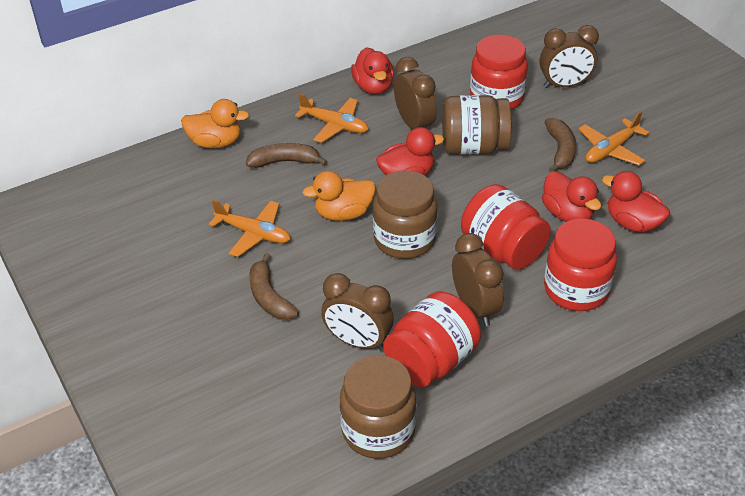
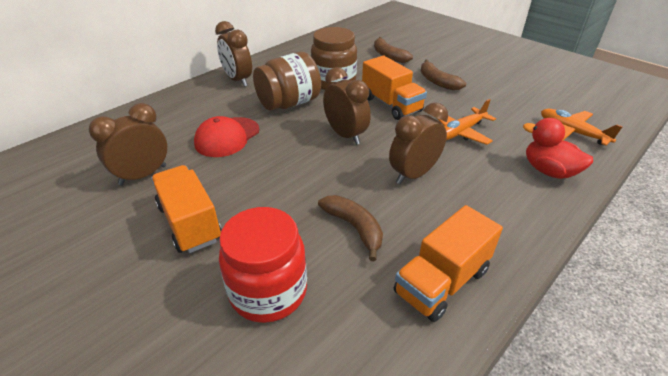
brown jar: 3 -> 2
orange duck: 2 -> 0
orange plane: 3 -> 2
orange truck: 0 -> 3
red cap: 0 -> 1
red duck: 4 -> 1
red jar: 4 -> 1

